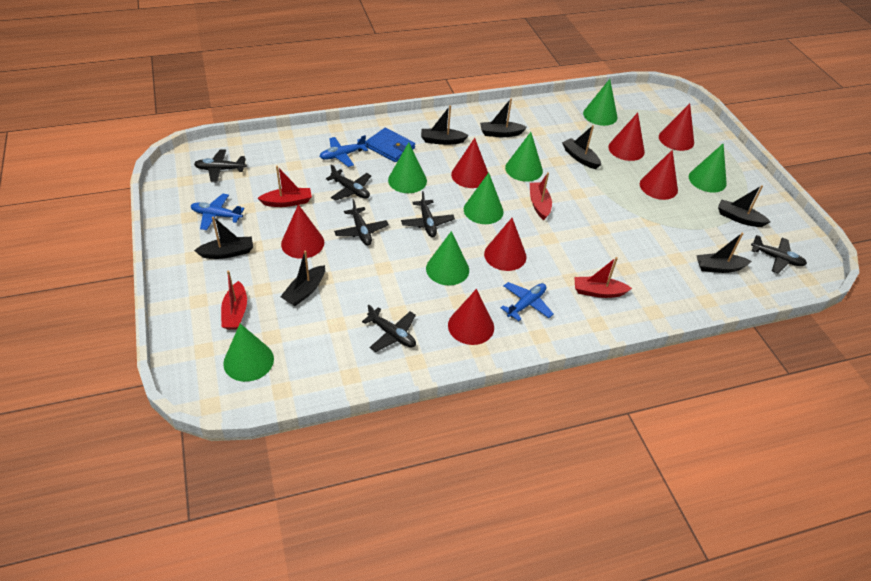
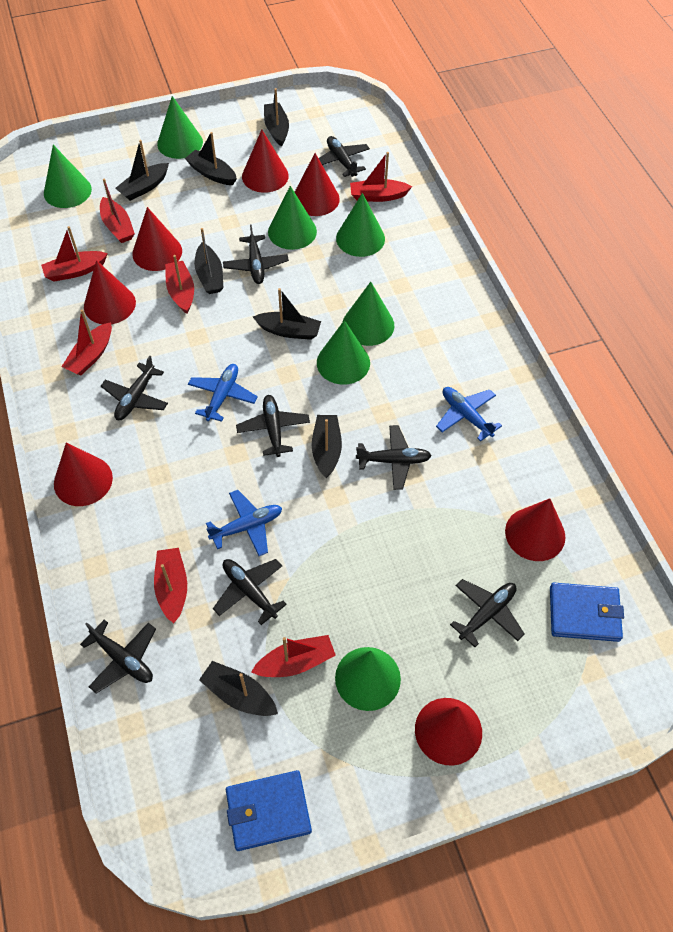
black plane: 6 -> 8
blue wallet: 1 -> 2
red boat: 4 -> 7

